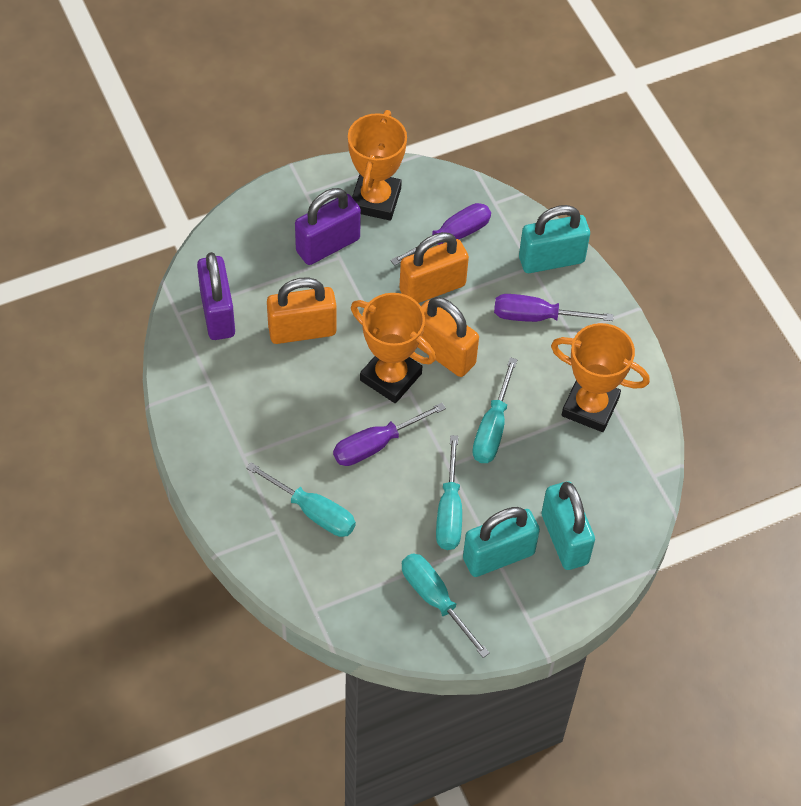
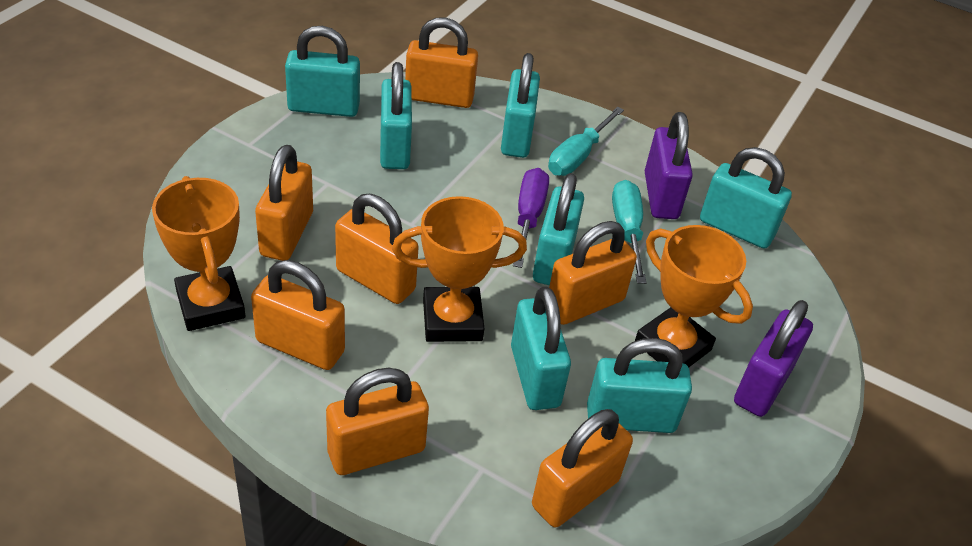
orange padlock: 3 -> 7
purple screwdriver: 3 -> 1
turquoise padlock: 3 -> 7
turquoise screwdriver: 4 -> 2

